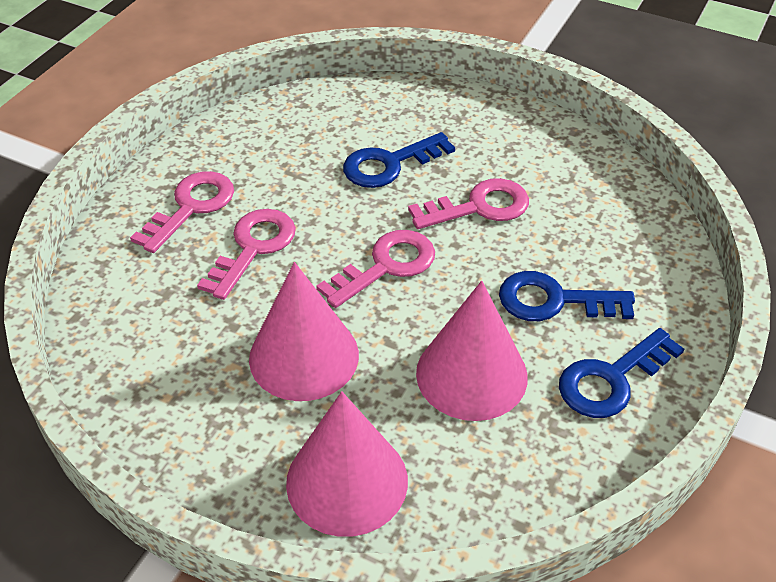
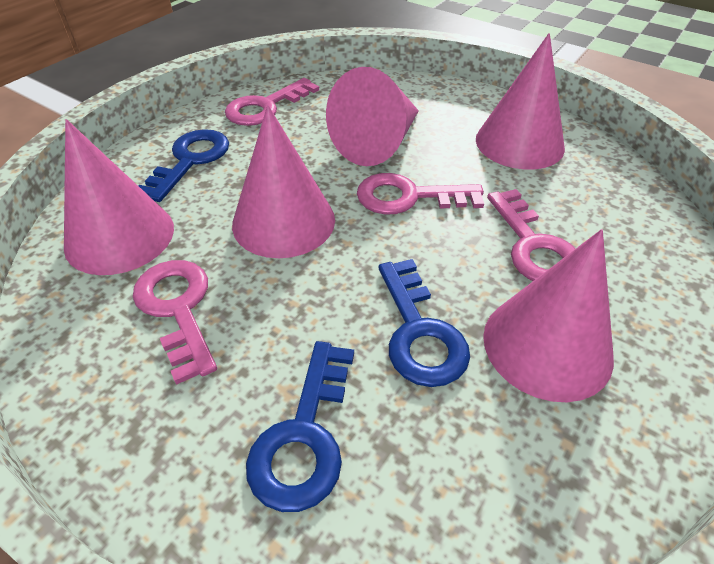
pink cone: 3 -> 5

